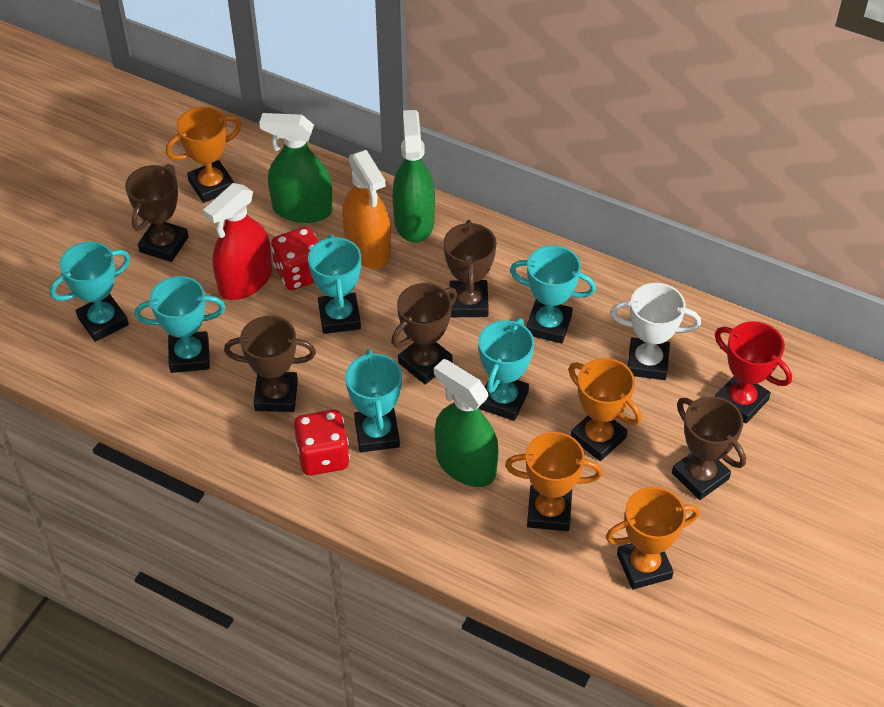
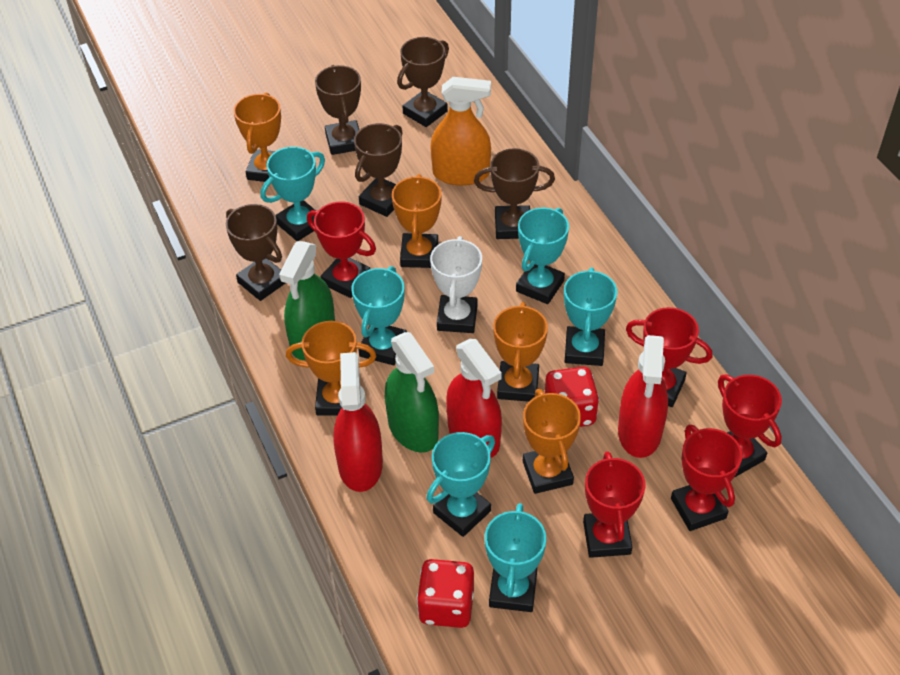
green spray bottle: 3 -> 2
orange trophy: 4 -> 5
red spray bottle: 1 -> 3
red trophy: 1 -> 5

